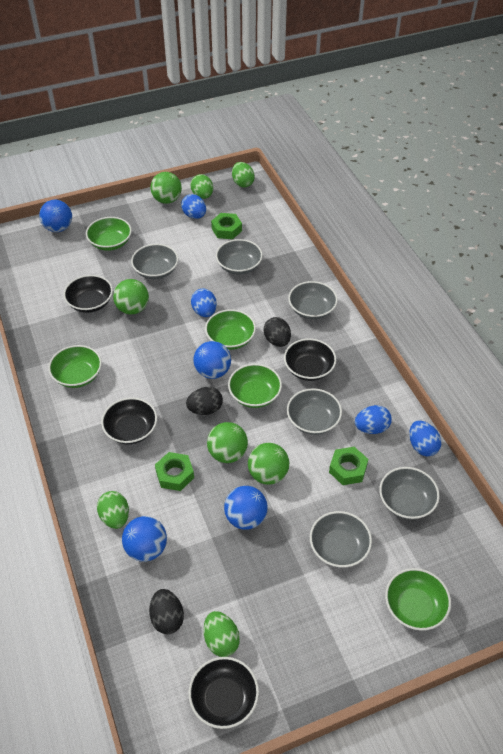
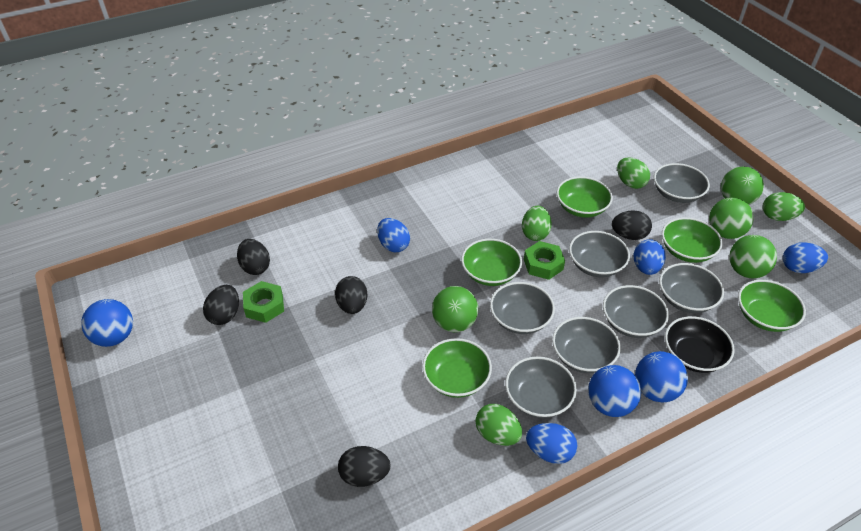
black bowl: 4 -> 1
black egg: 3 -> 5
blue ball: 4 -> 3
green nut: 3 -> 2
grey bowl: 6 -> 7

